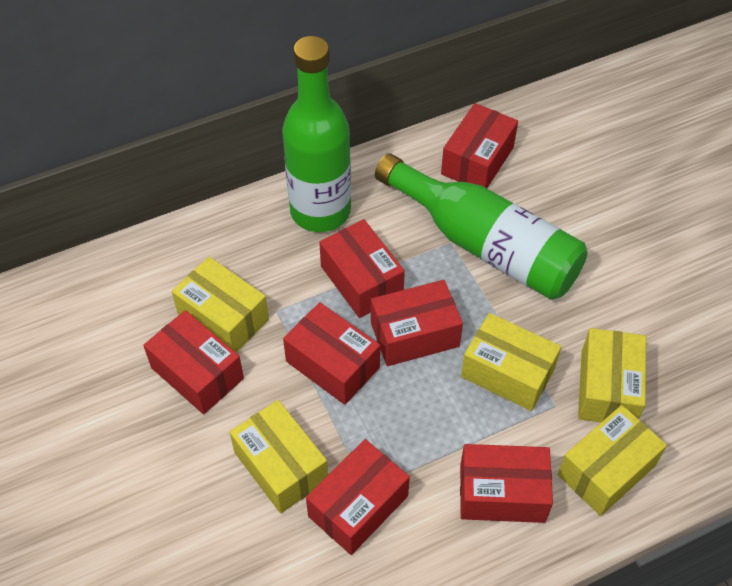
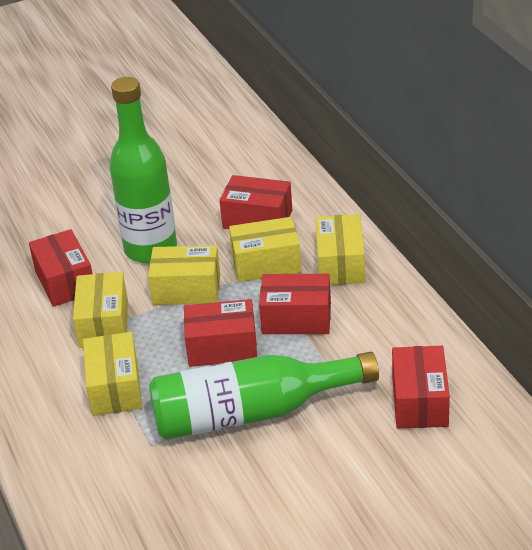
red box: 7 -> 5

